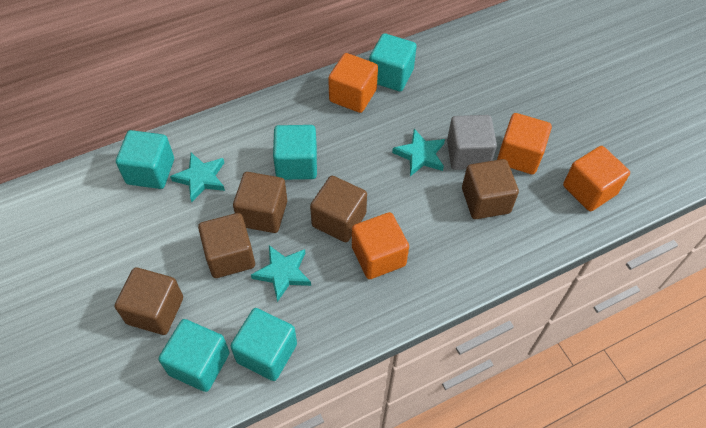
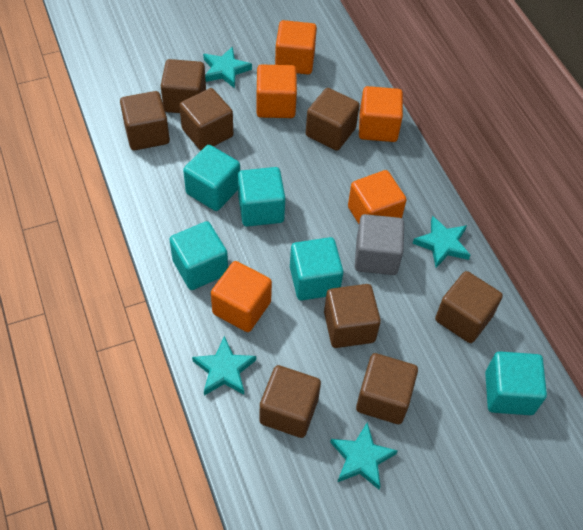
brown cube: 5 -> 8
orange cube: 4 -> 5
turquoise star: 3 -> 4

